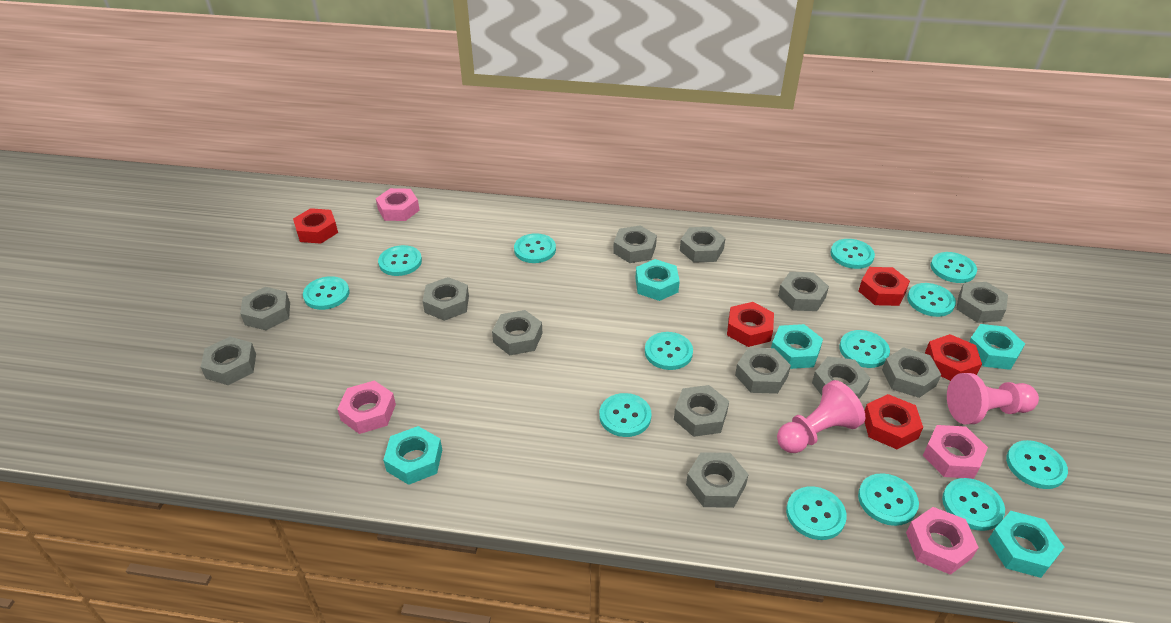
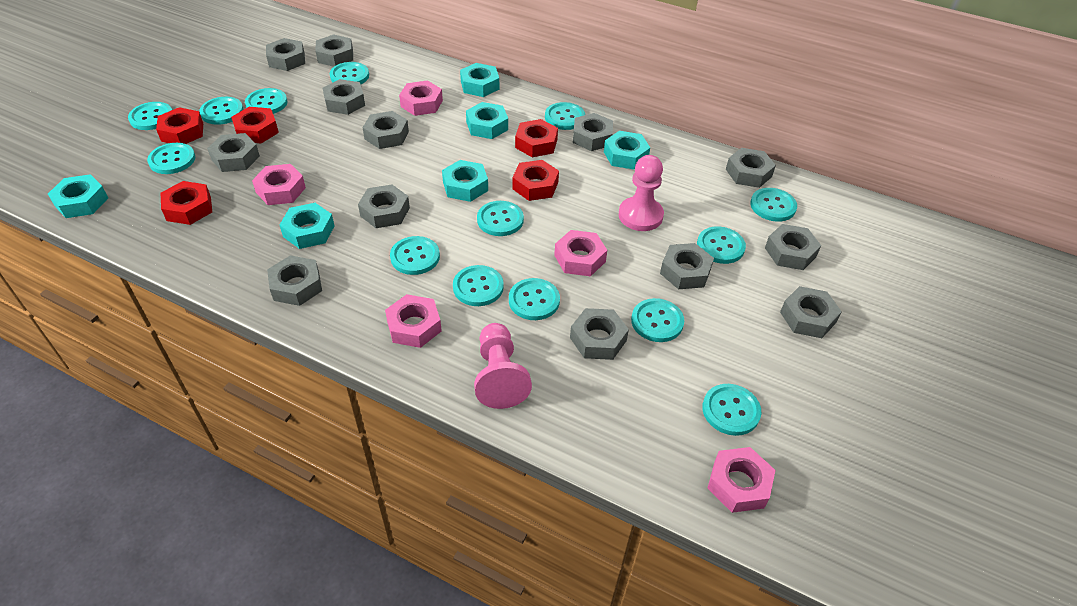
pink nut: 4 -> 5
turquoise button: 13 -> 14
turquoise nut: 5 -> 6

